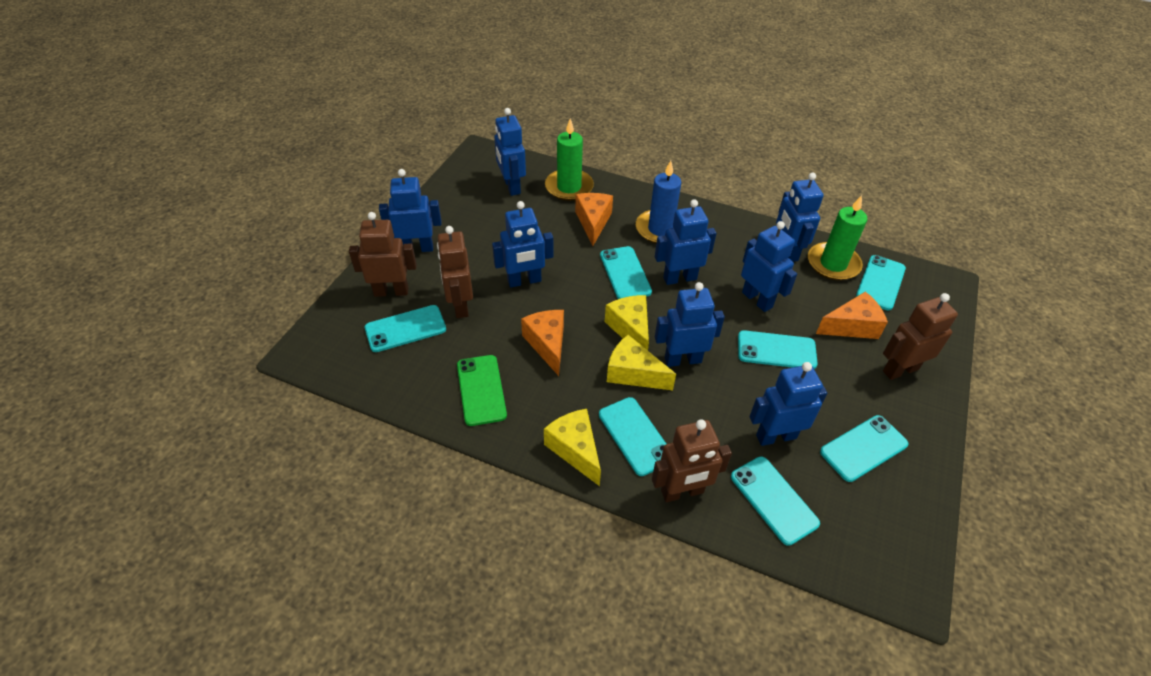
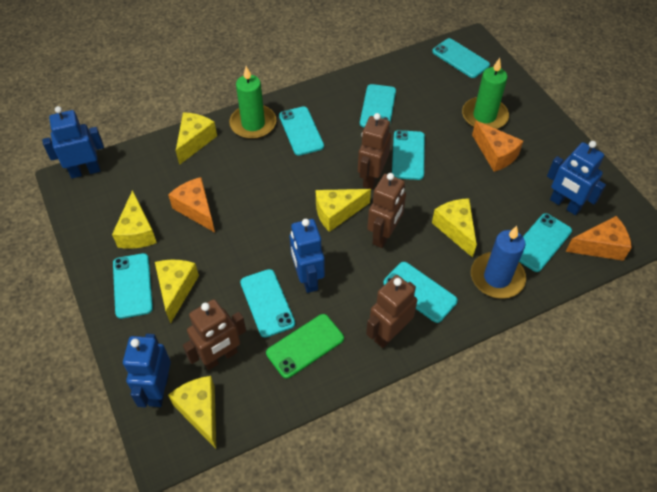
blue robot: 8 -> 4
turquoise phone: 7 -> 8
yellow cheese: 3 -> 6

